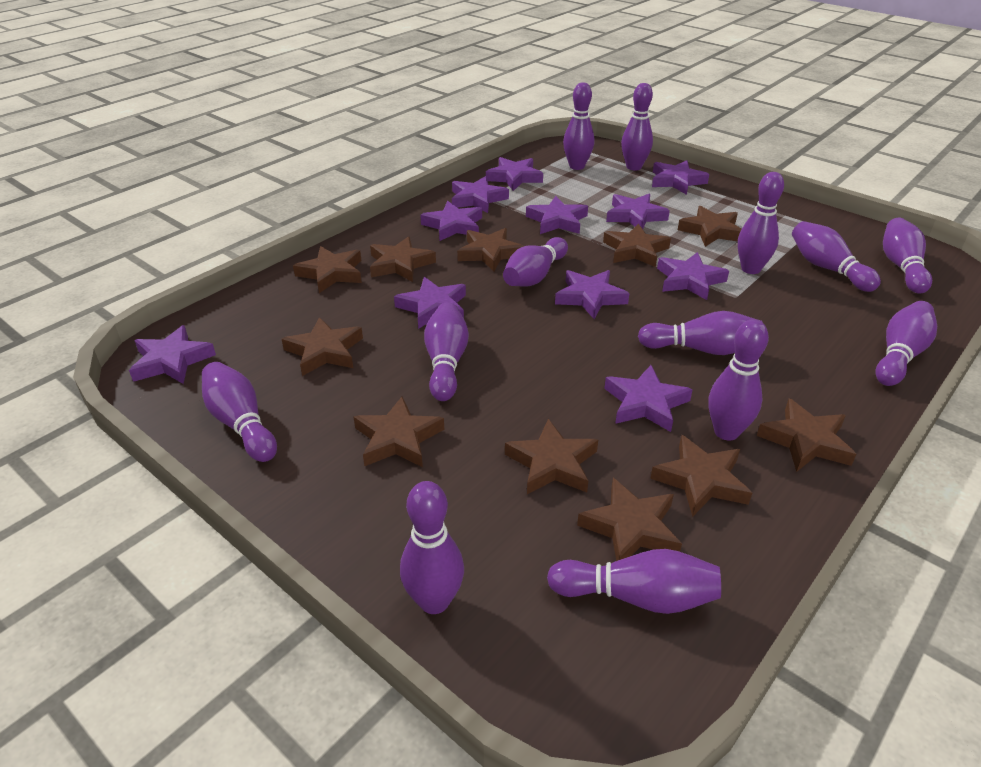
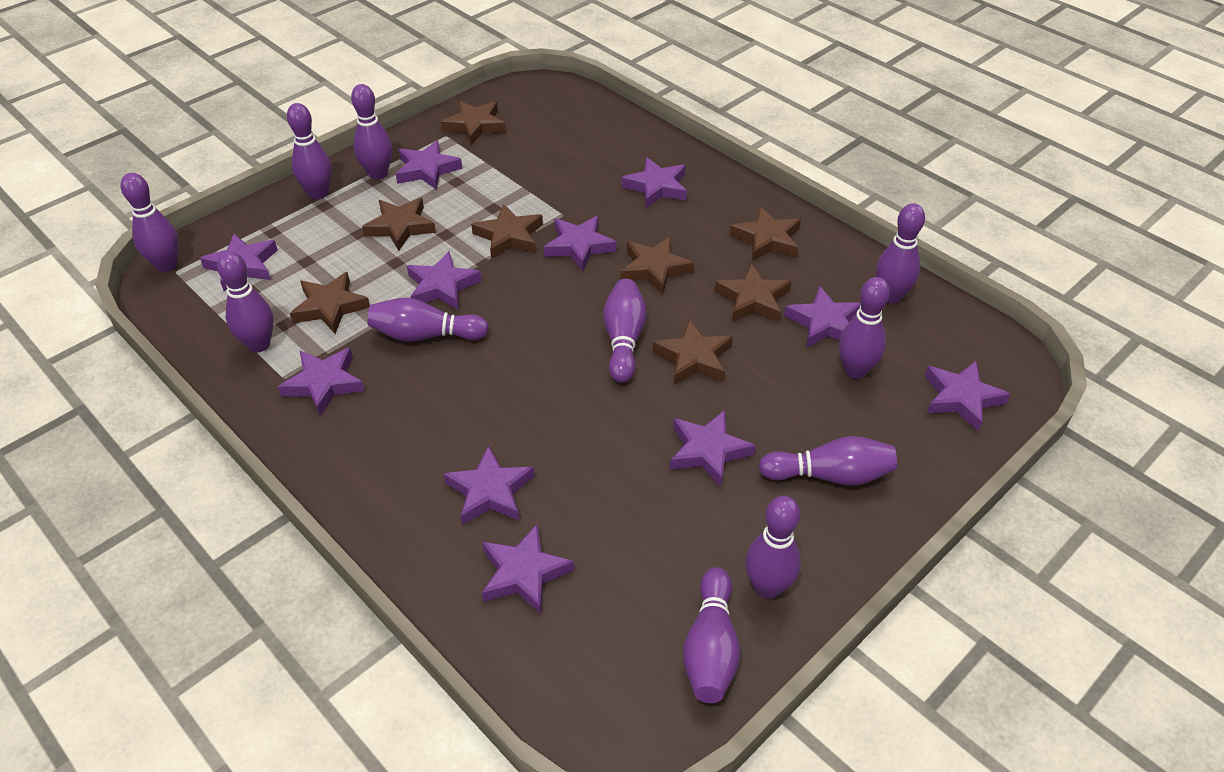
brown star: 11 -> 8
purple bowling pin: 13 -> 11

